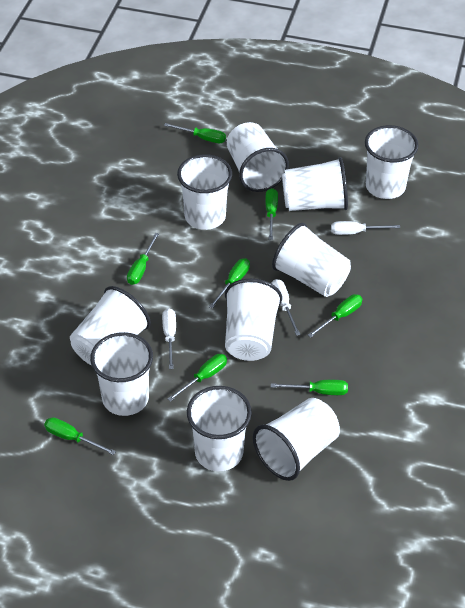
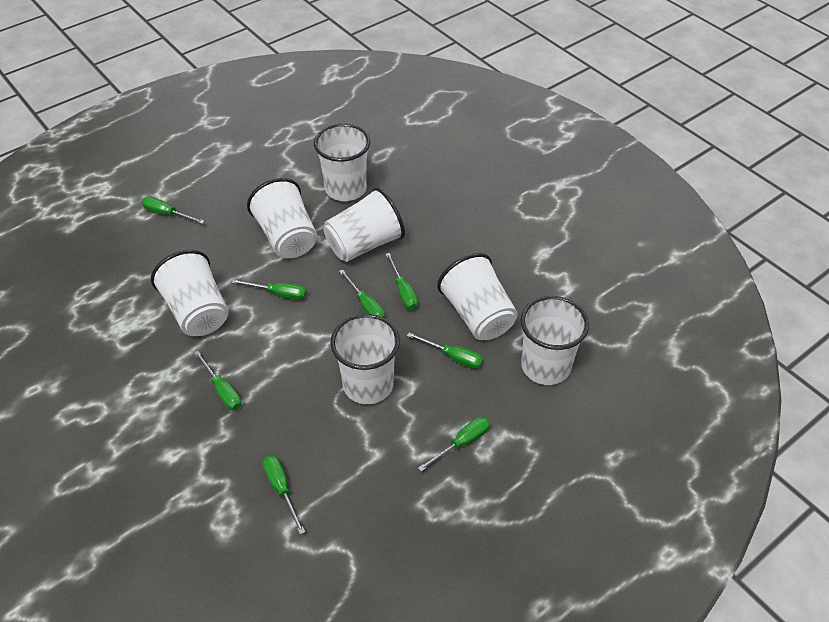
white cup: 10 -> 7
white screwdriver: 3 -> 0

